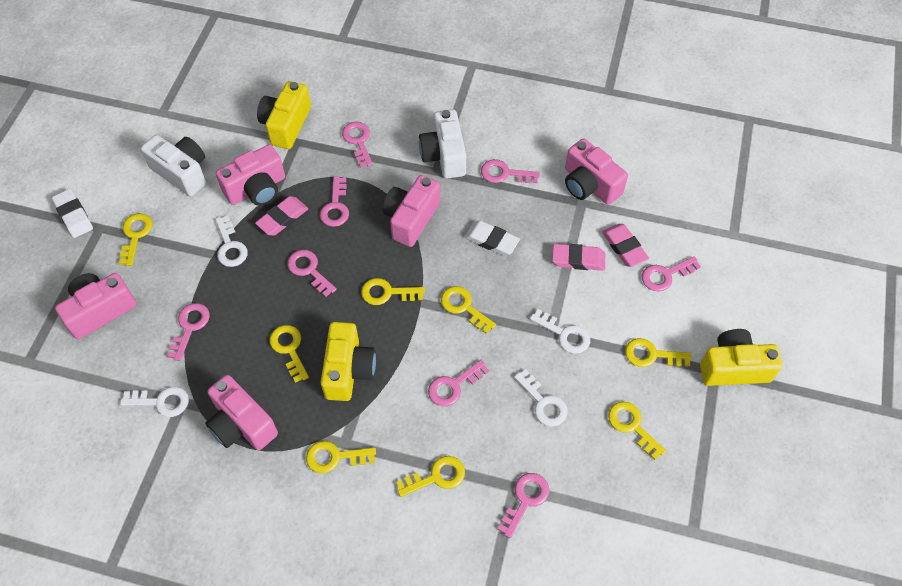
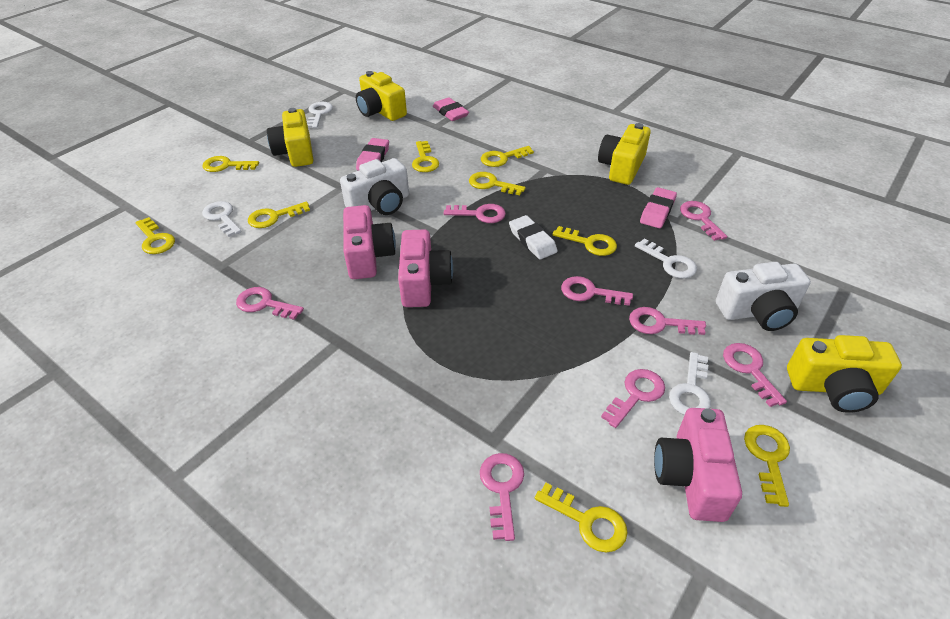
pink camera: 5 -> 3
white eraser: 2 -> 1
yellow camera: 3 -> 4
yellow key: 8 -> 9

